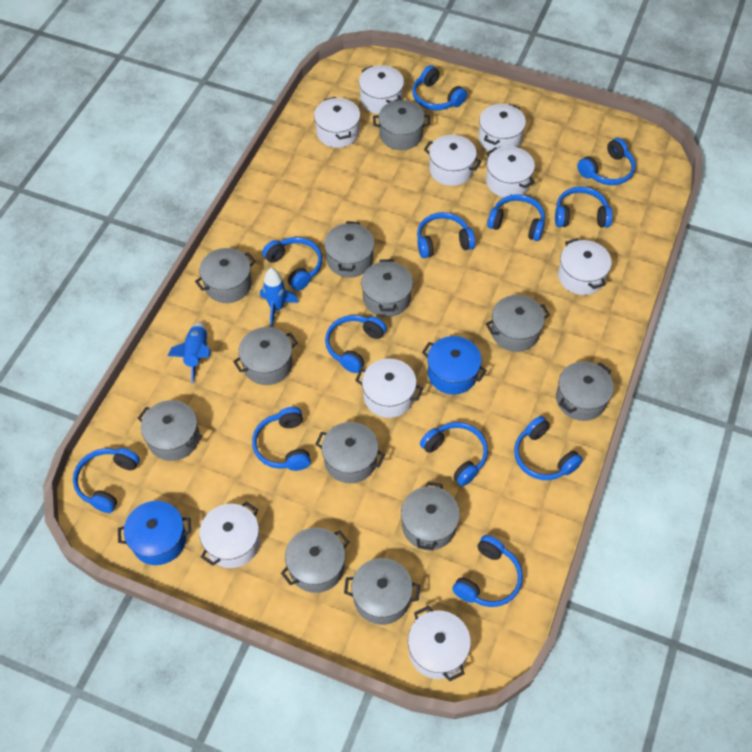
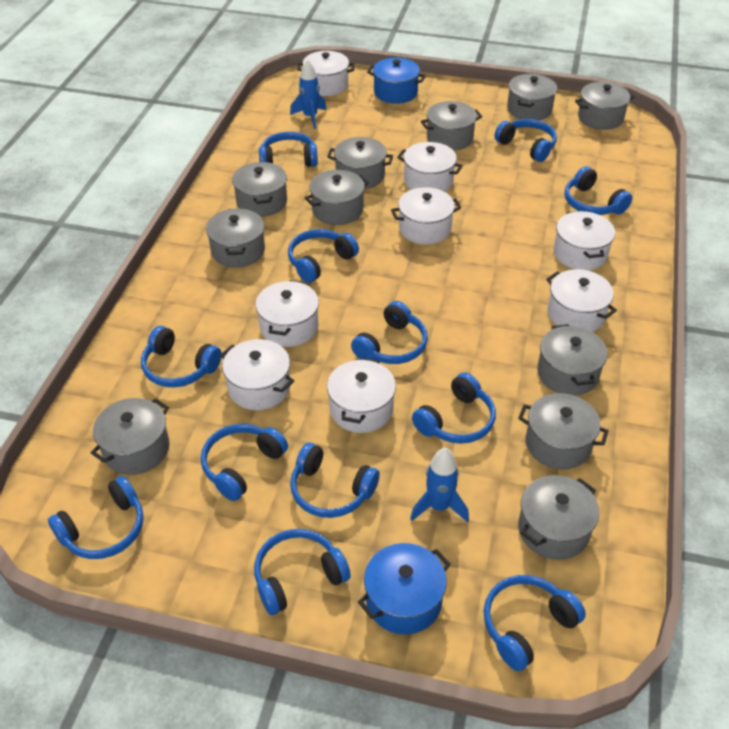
grey pot: 12 -> 11
white pot: 9 -> 8

